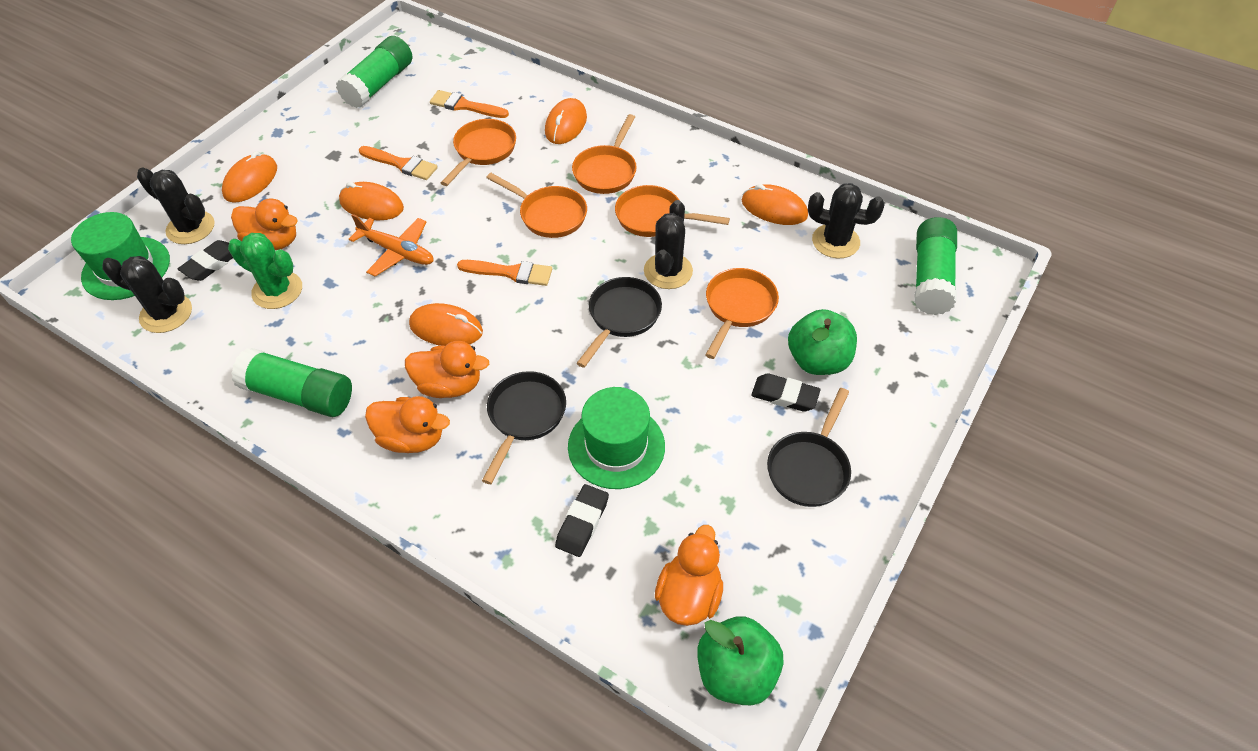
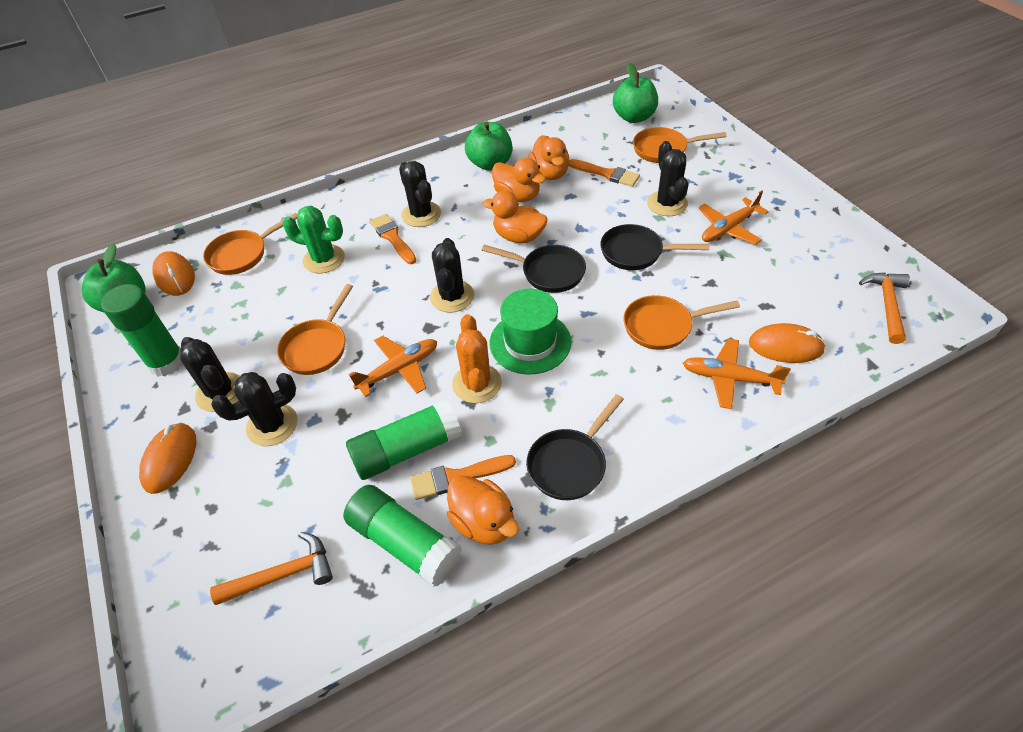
black cactus: 4 -> 5
black eraser: 3 -> 0
green apple: 2 -> 3
green hat: 2 -> 1
orange cactus: 0 -> 1
orange hammer: 0 -> 2
orange mouse: 5 -> 3
orange pan: 5 -> 4
orange plane: 1 -> 3

